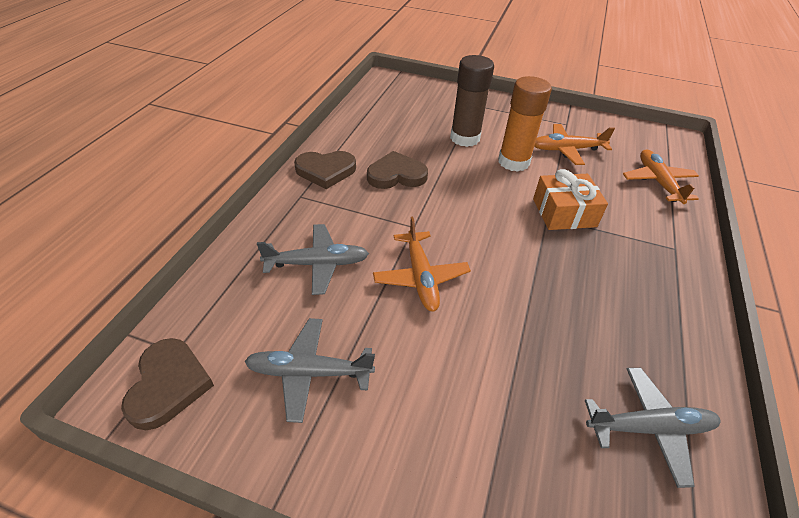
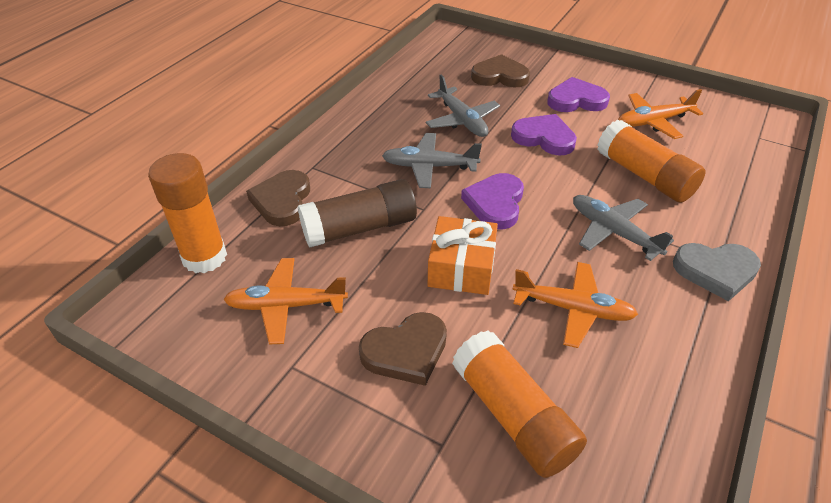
grey heart: 0 -> 1
orange glue stick: 1 -> 3
purple heart: 0 -> 3

